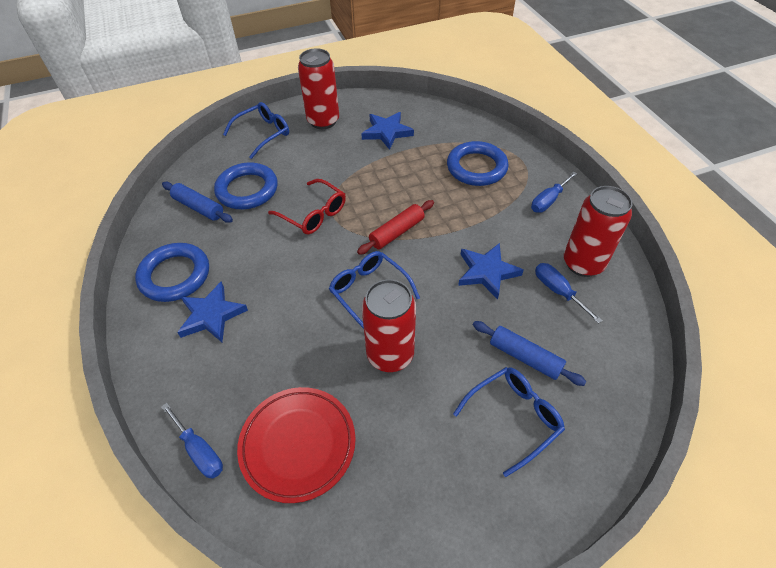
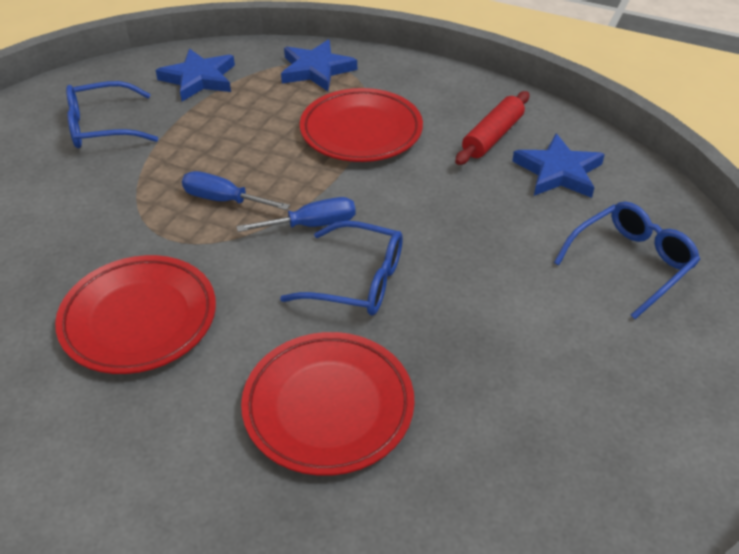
blue ring: 3 -> 0
blue rolling pin: 2 -> 0
blue screwdriver: 3 -> 2
red can: 3 -> 0
red glasses: 1 -> 0
red plate: 1 -> 3

